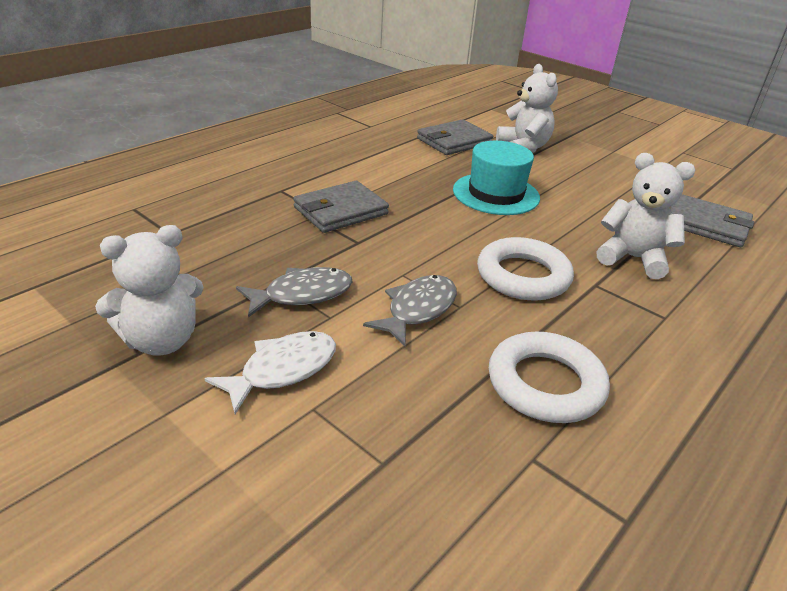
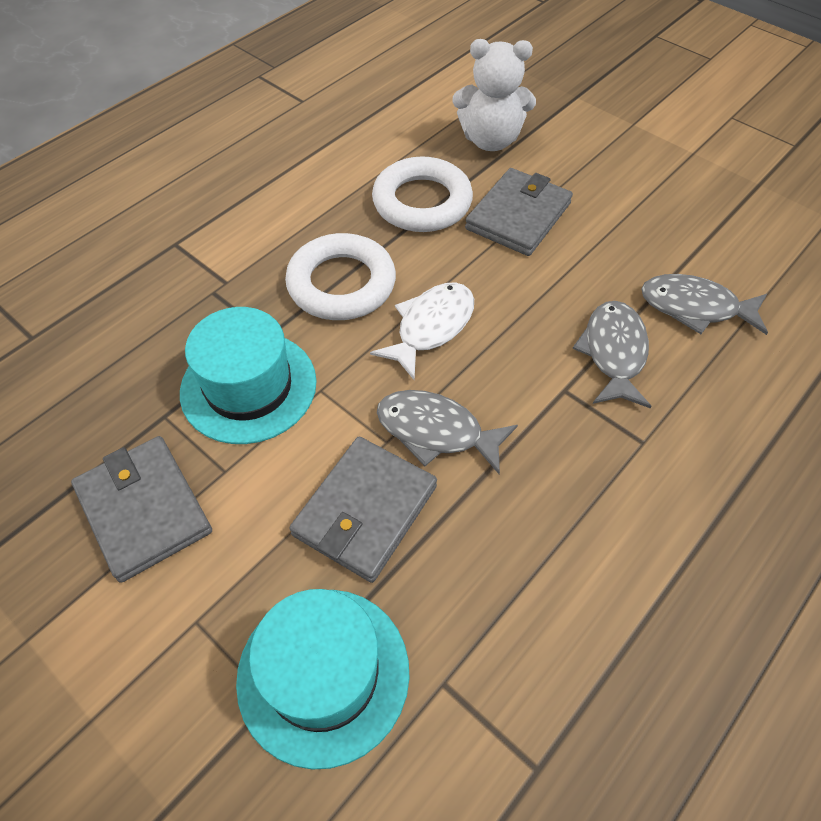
grey fish: 2 -> 3
turquoise hat: 1 -> 2
white teddy bear: 3 -> 1

